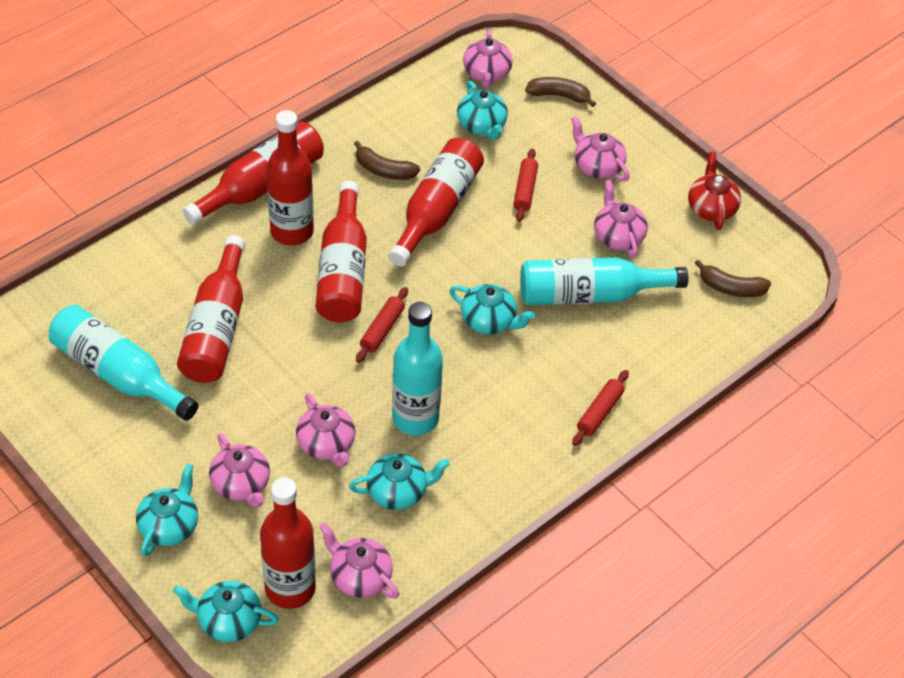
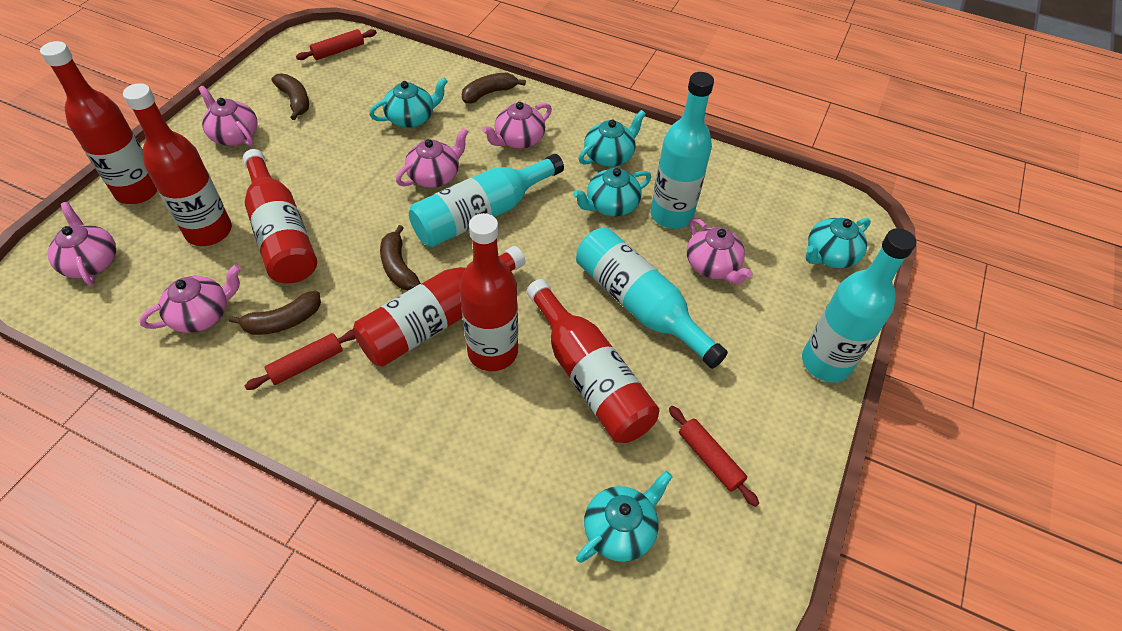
brown banana: 3 -> 4
red teapot: 1 -> 0
turquoise bottle: 3 -> 4

